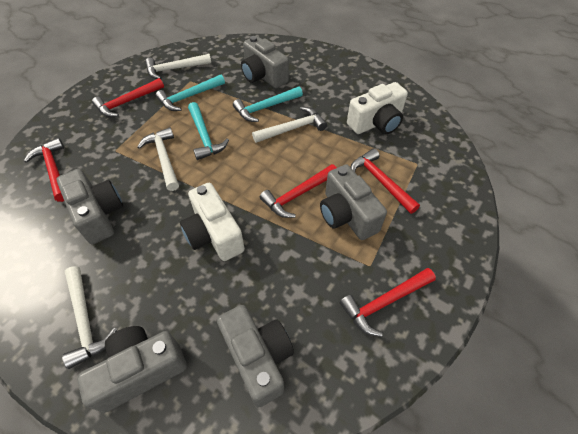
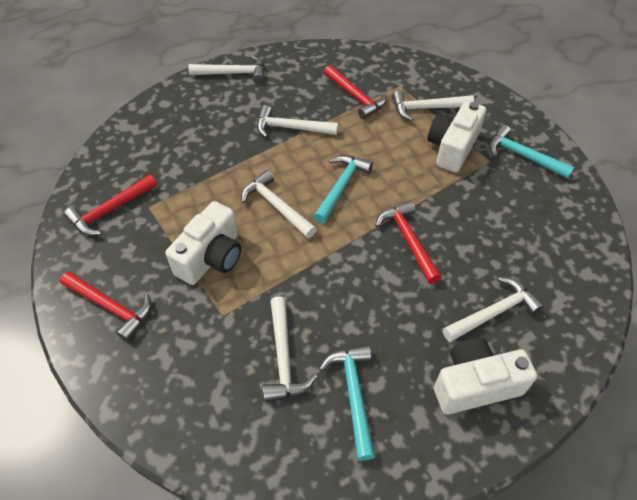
grey camera: 5 -> 0
red hammer: 5 -> 4
white camera: 2 -> 3
white hammer: 4 -> 6

